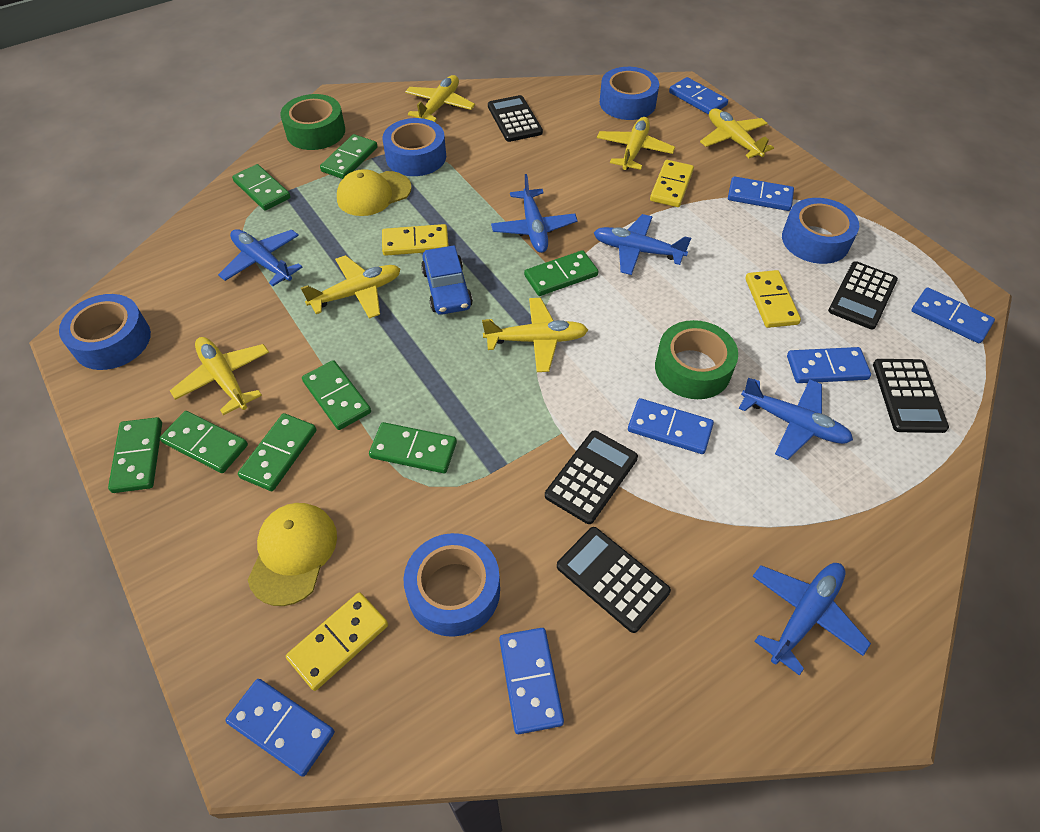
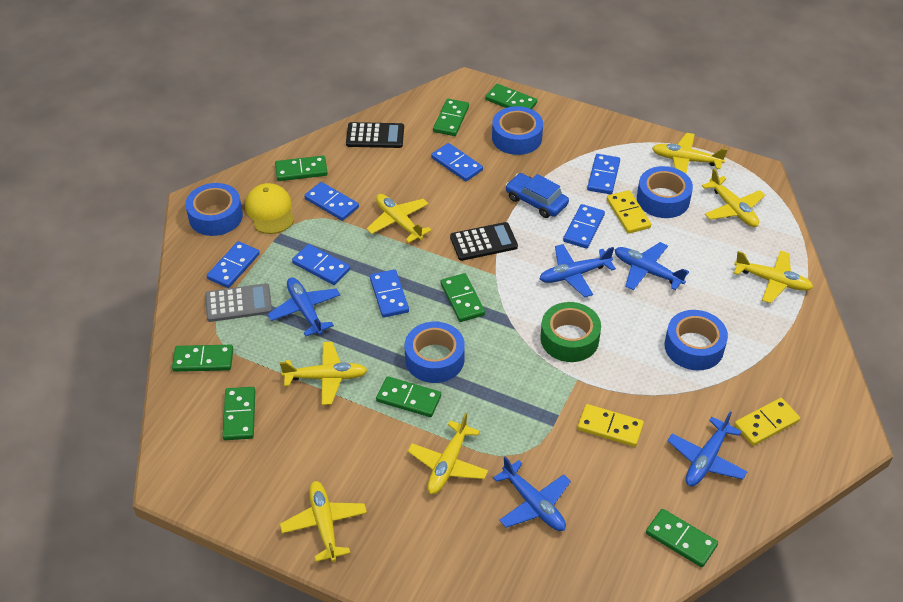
black calculator: 5 -> 2
green tape: 2 -> 1
grey calculator: 0 -> 1
yellow cap: 2 -> 1
yellow domino: 4 -> 3
yellow plane: 6 -> 7

